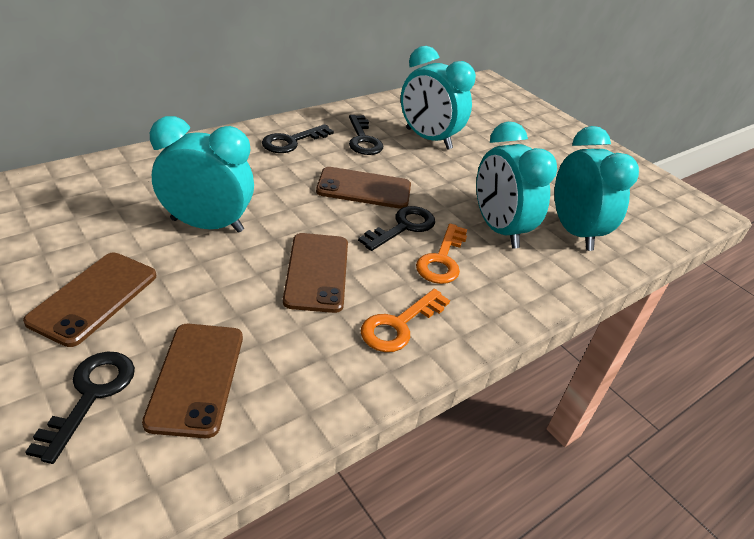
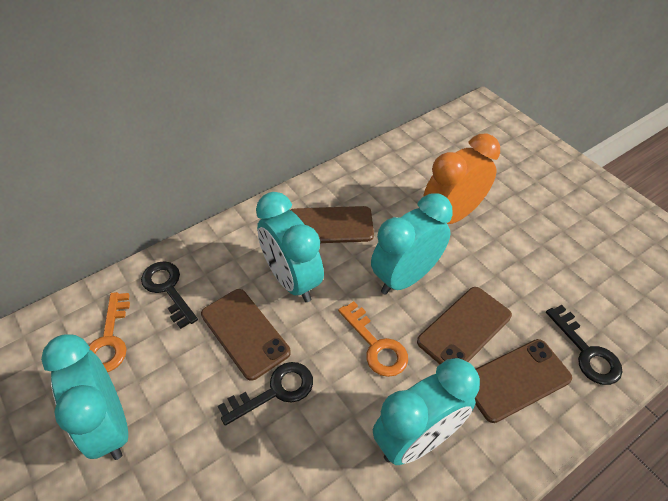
black key: 4 -> 3
orange clock: 0 -> 1

